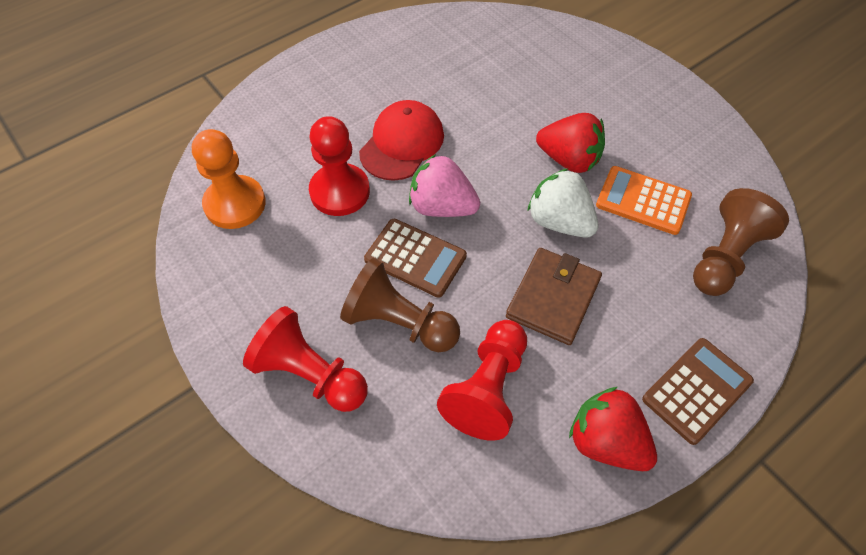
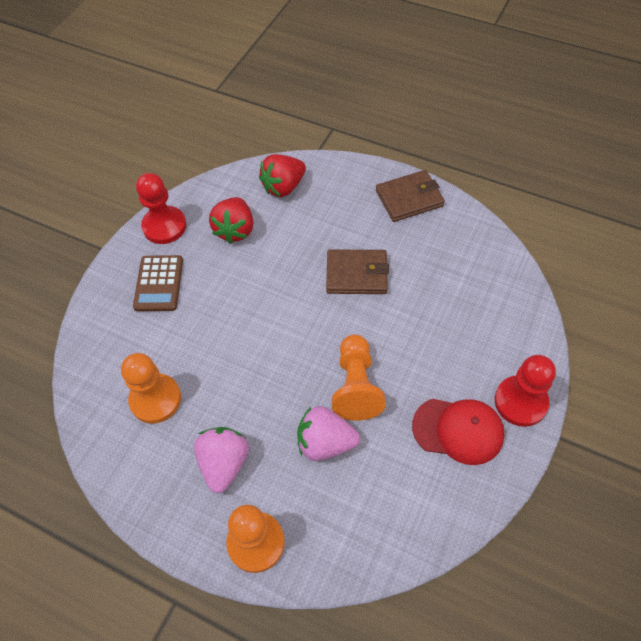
brown calculator: 2 -> 1
brown pawn: 2 -> 0
brown wallet: 1 -> 2
orange calculator: 1 -> 0
orange pawn: 1 -> 3
pink strawberry: 1 -> 2
red pawn: 3 -> 2
white strawberry: 1 -> 0

